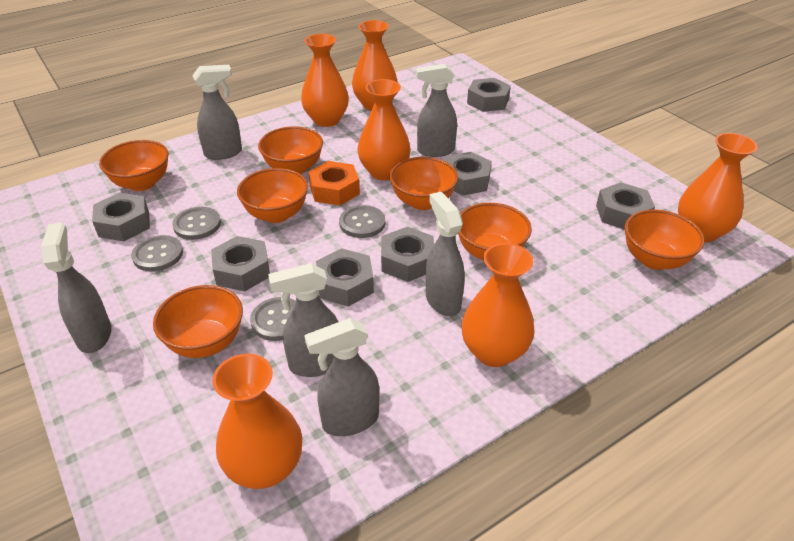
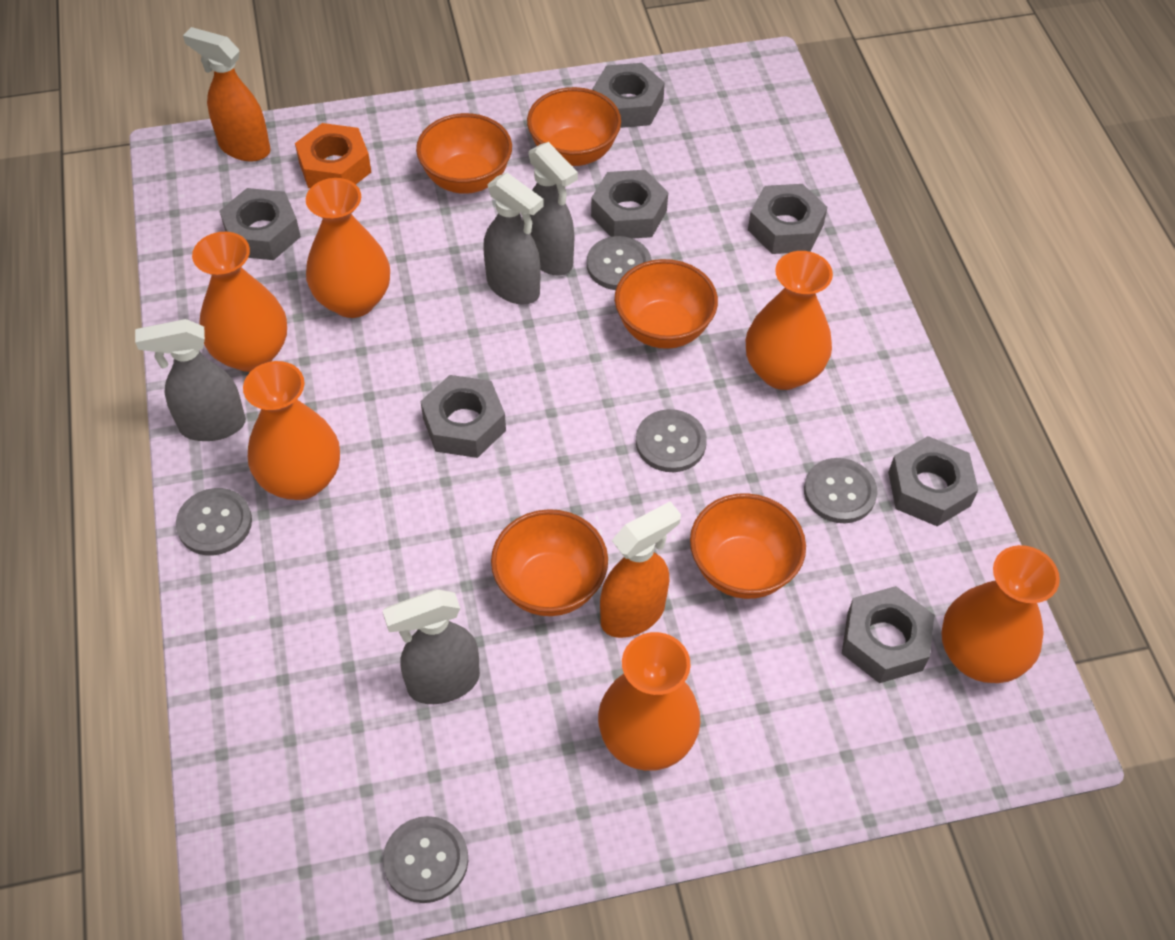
grey button: 4 -> 5
grey spray bottle: 6 -> 4
orange bowl: 7 -> 5
orange spray bottle: 0 -> 2

